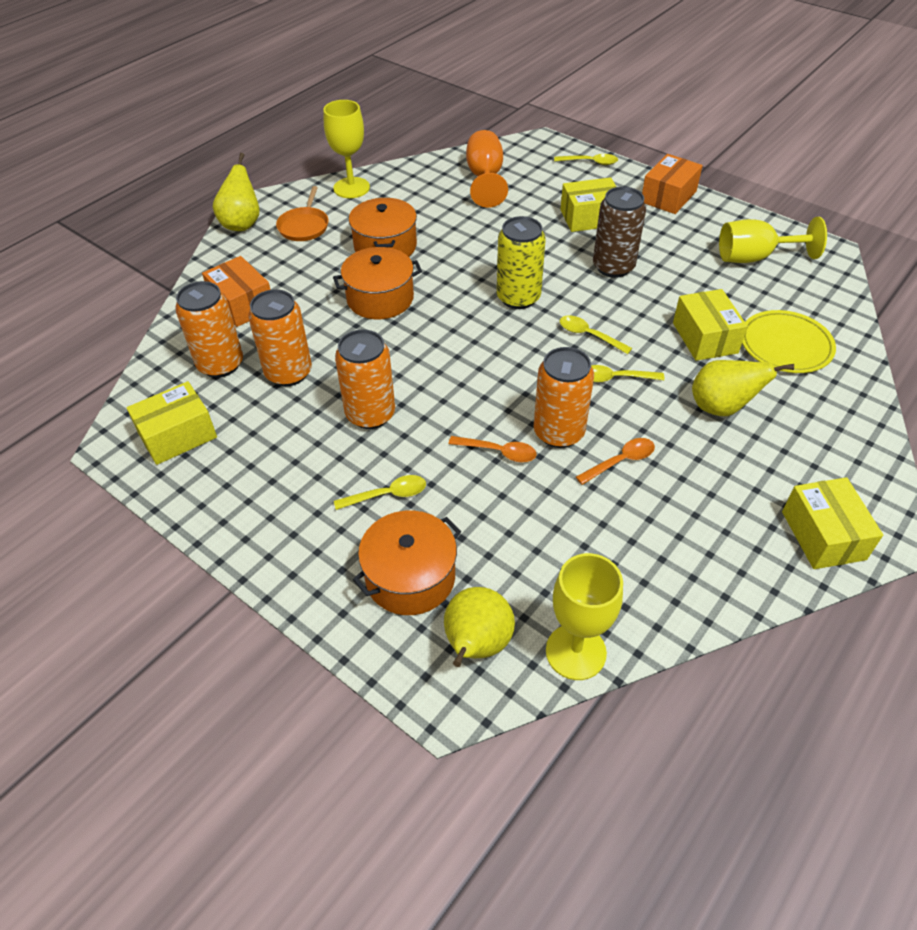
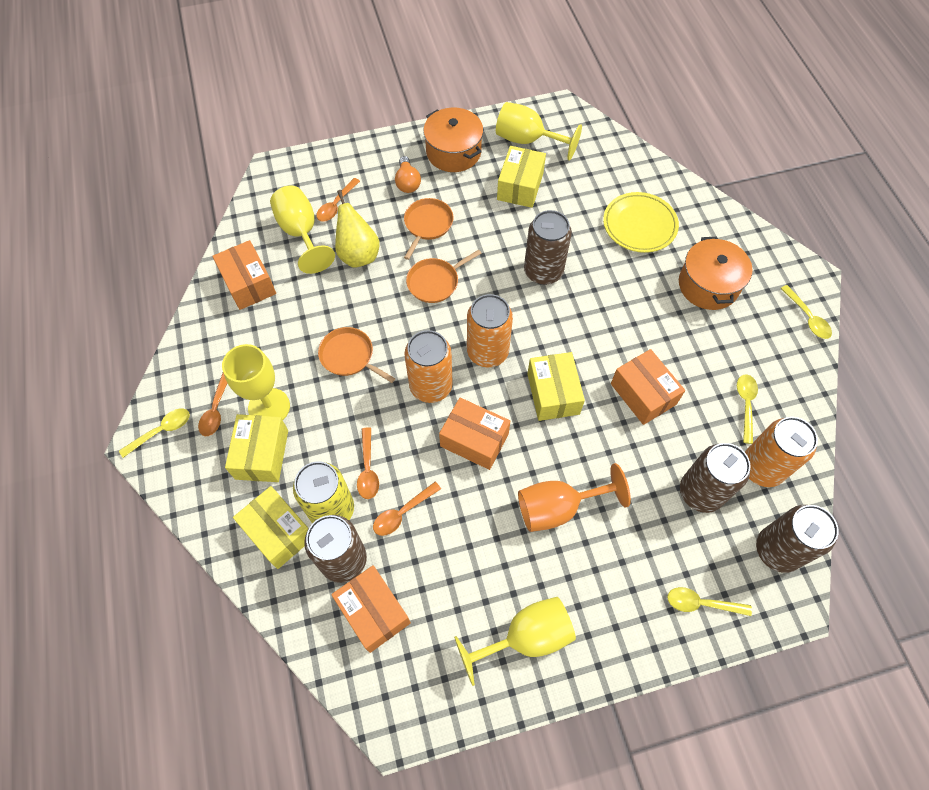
brown can: 1 -> 4
orange box: 2 -> 4
orange can: 4 -> 3
orange light bulb: 0 -> 1
orange pan: 1 -> 3
orange pot: 3 -> 2
orange spoon: 2 -> 4
yellow goblet: 3 -> 4
yellow pear: 3 -> 1

